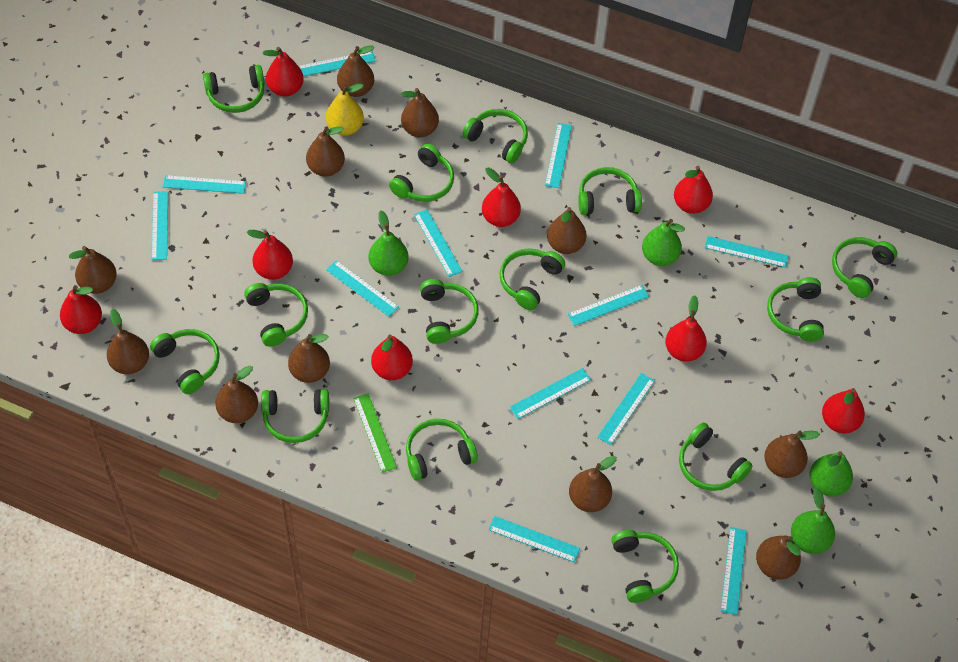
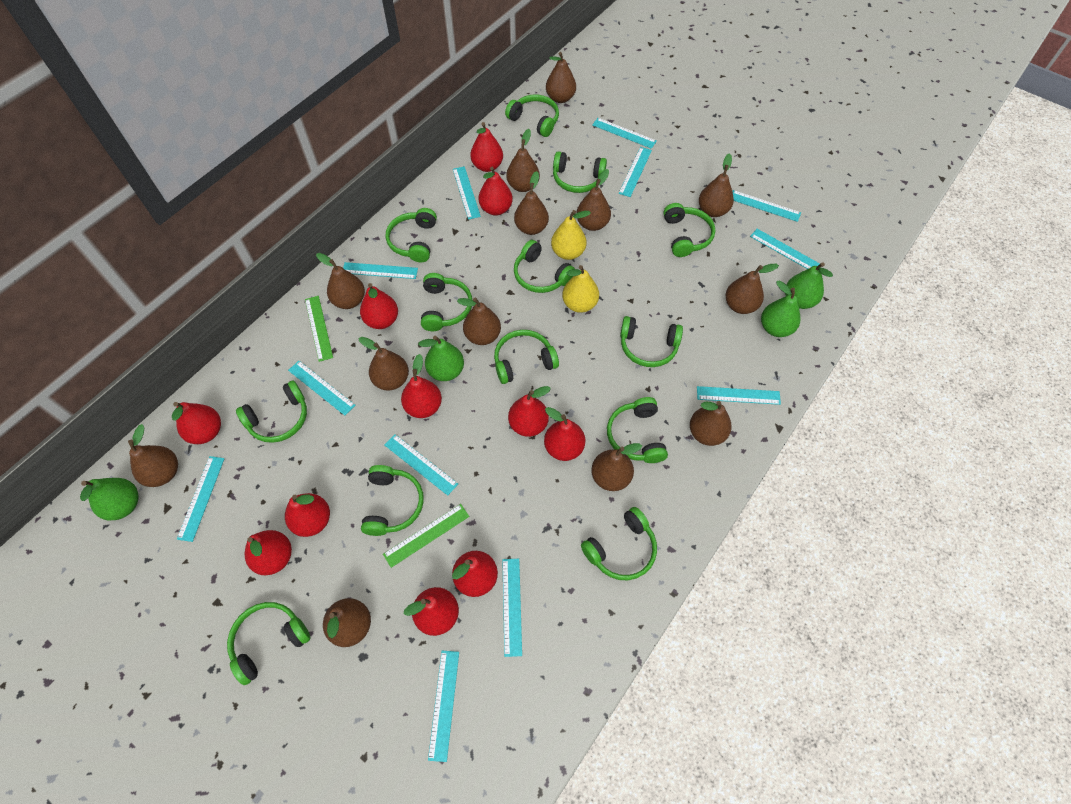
brown pear: 11 -> 13
green headphones: 14 -> 13
green ruler: 1 -> 2
red pear: 8 -> 11
yellow pear: 1 -> 2

